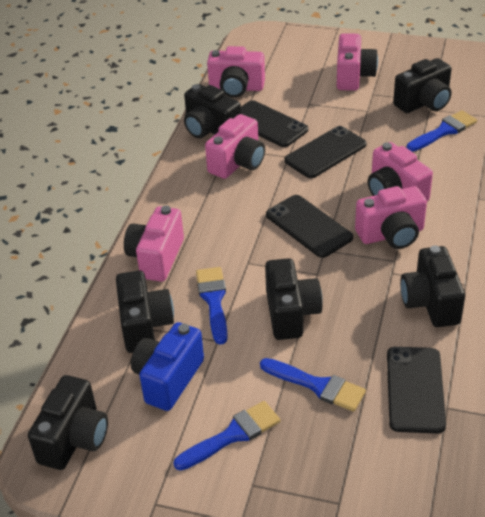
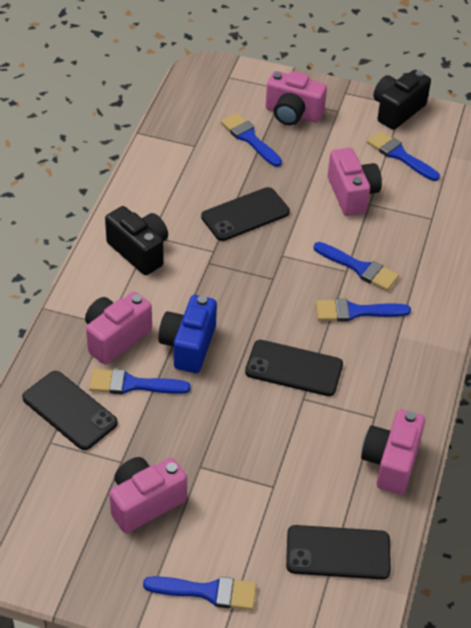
black camera: 6 -> 2
blue brush: 4 -> 6
pink camera: 6 -> 5

